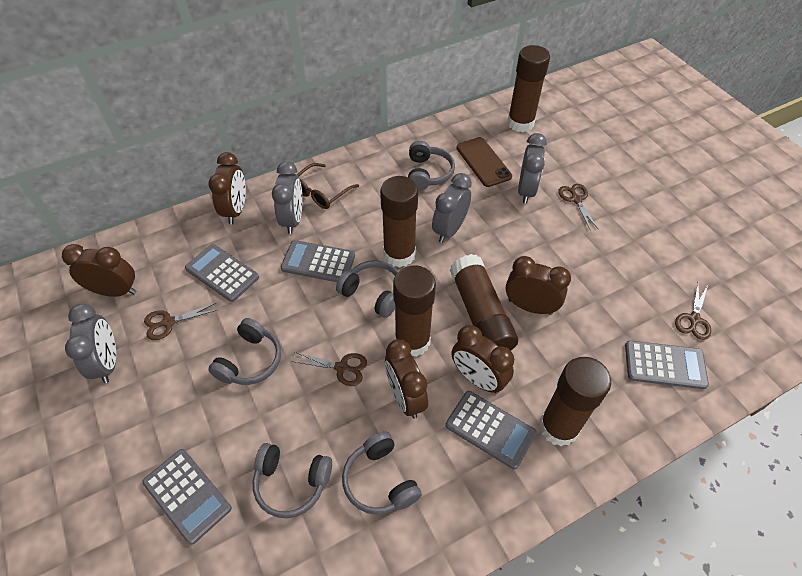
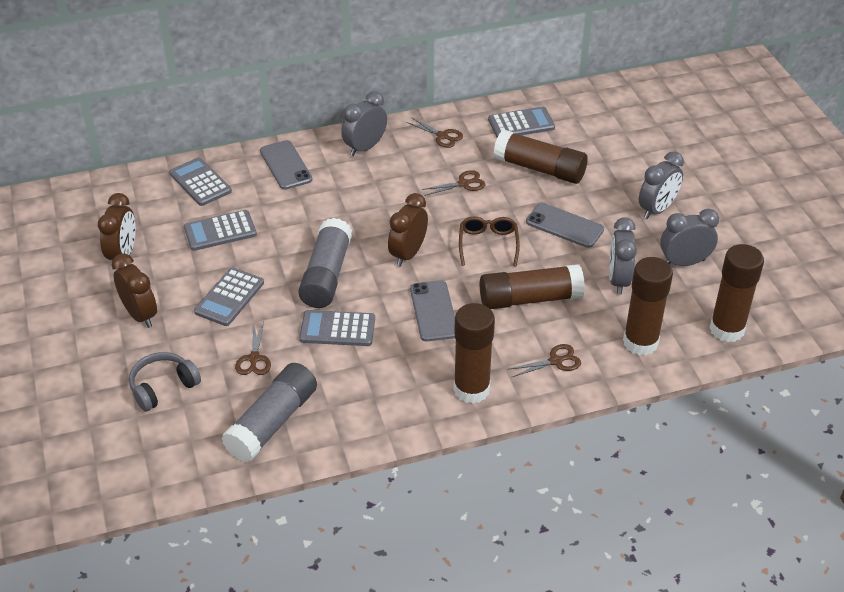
brown clock: 5 -> 3
brown phone: 1 -> 0
grey glue stick: 0 -> 2
grey headphones: 5 -> 1
grey phone: 0 -> 3

